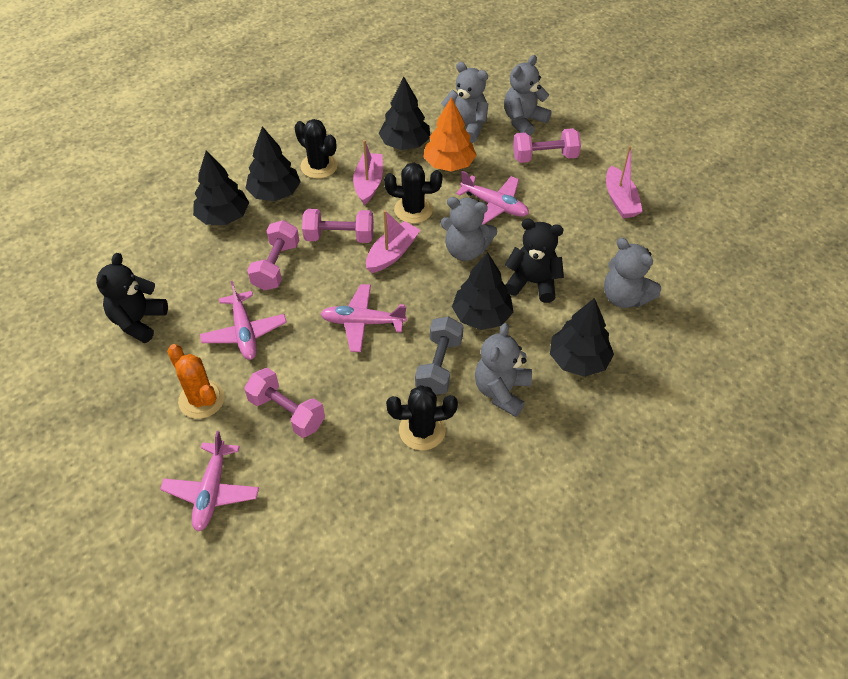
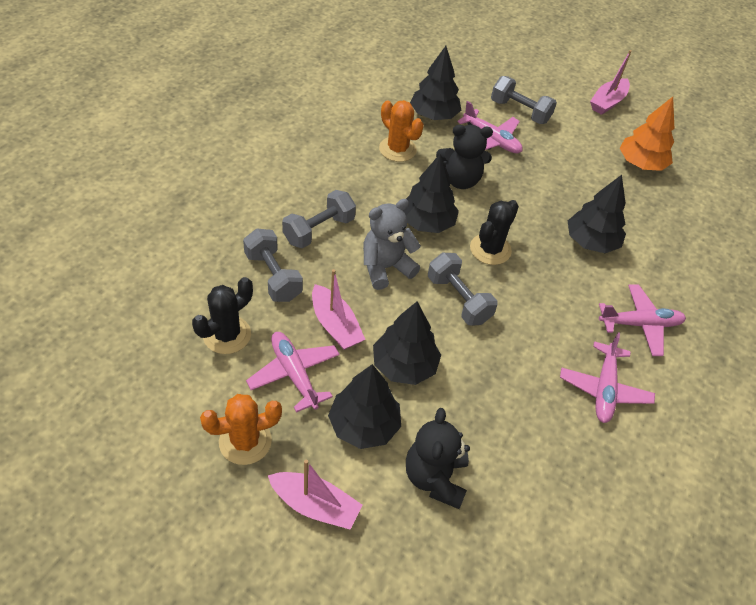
black cactus: 3 -> 2
grey dumbbell: 1 -> 4
grey teddy bear: 5 -> 1
orange cactus: 1 -> 2
pink dumbbell: 4 -> 0

